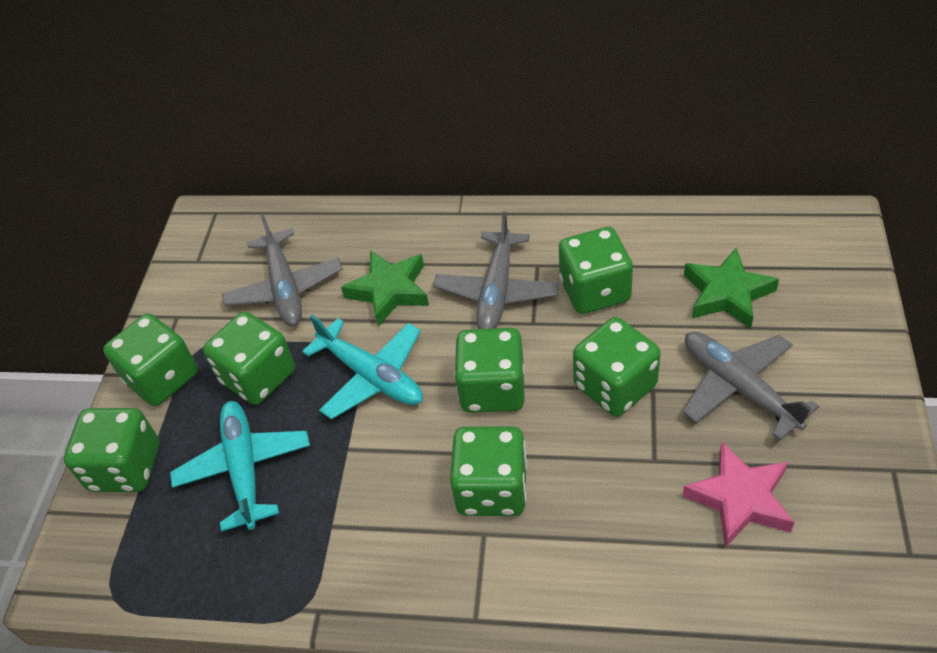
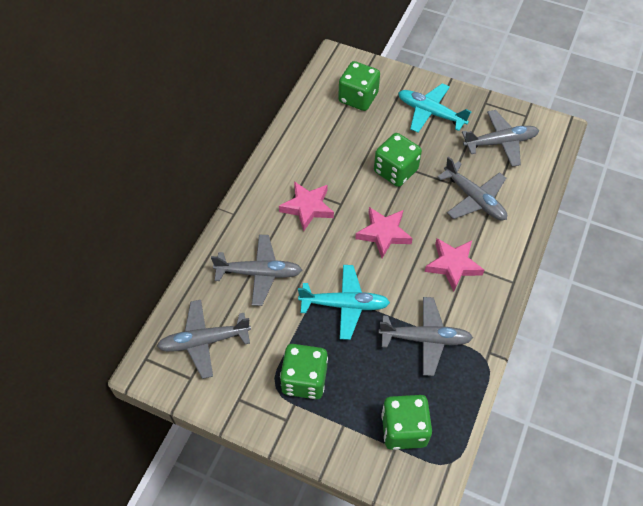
green dice: 7 -> 4
green star: 2 -> 0
grey plane: 3 -> 5
pink star: 1 -> 3

